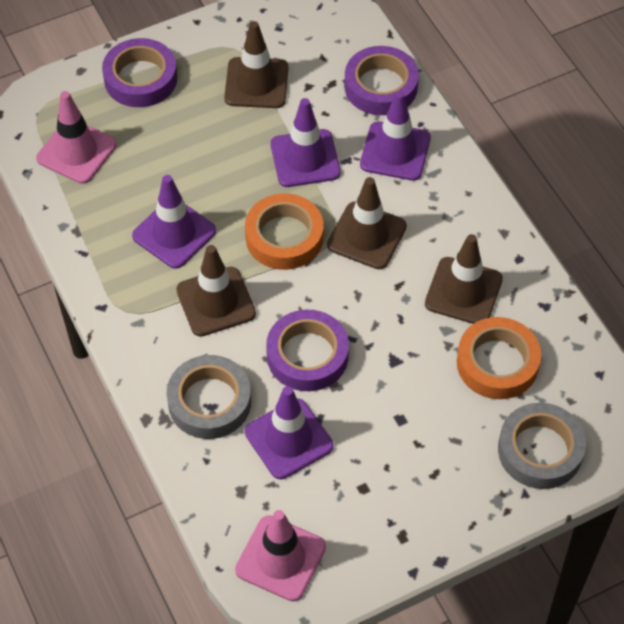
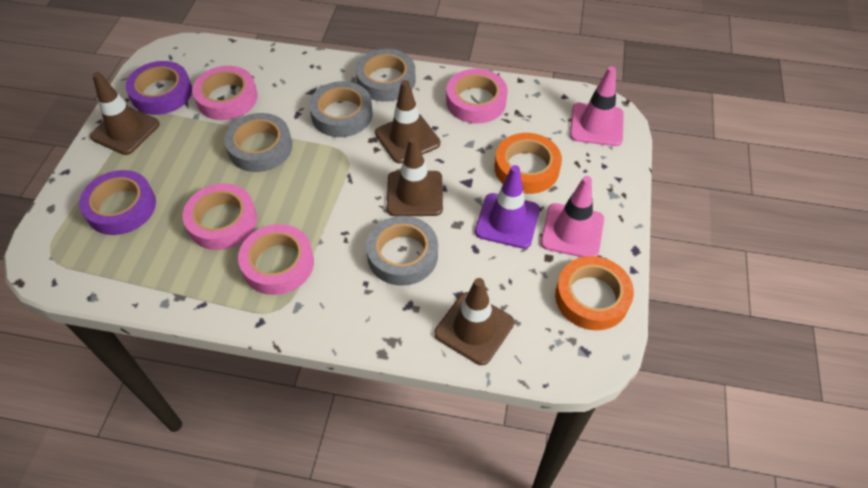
grey tape: 2 -> 4
pink tape: 0 -> 4
purple tape: 3 -> 2
purple traffic cone: 4 -> 1

